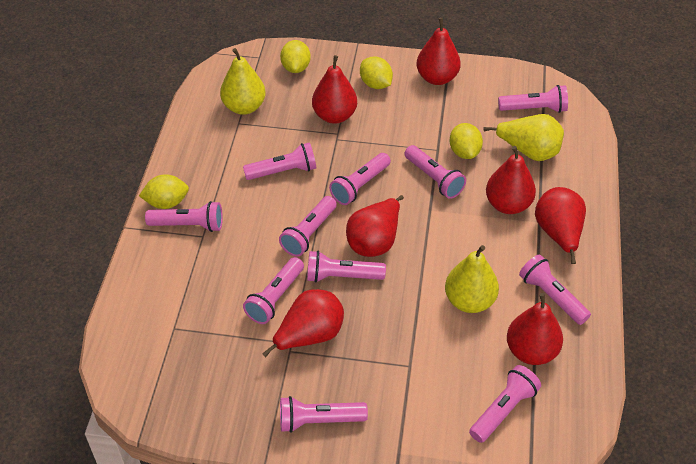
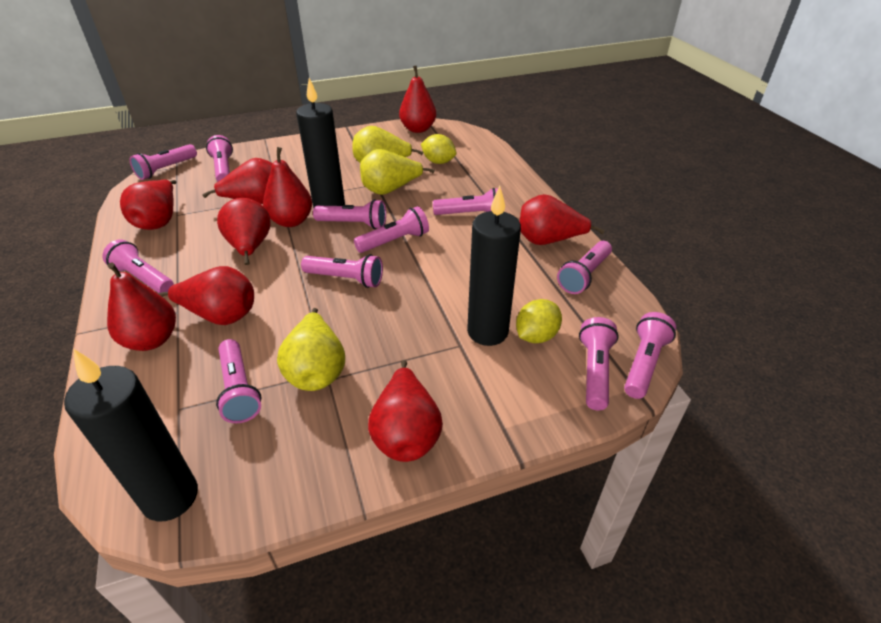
black candle: 0 -> 3
red pear: 7 -> 9
yellow lemon: 4 -> 2

